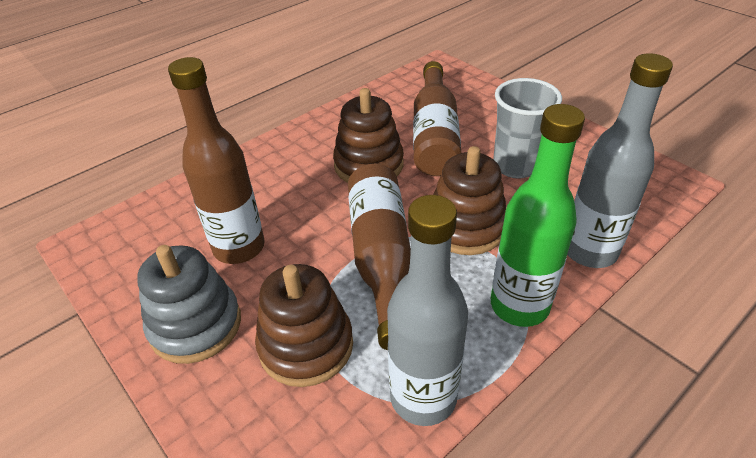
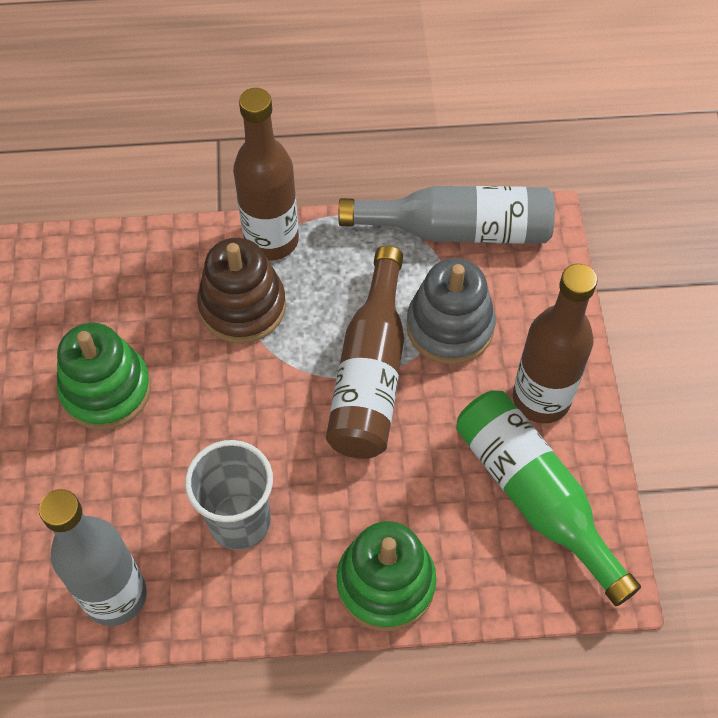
brown stacking toy: 3 -> 1
green stacking toy: 0 -> 2

